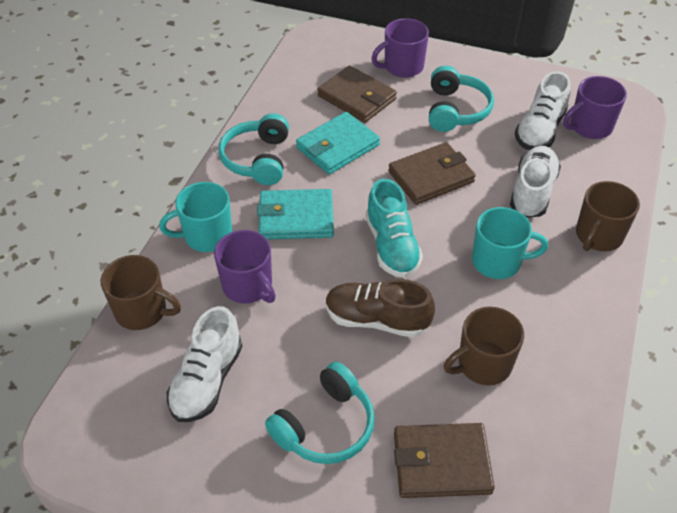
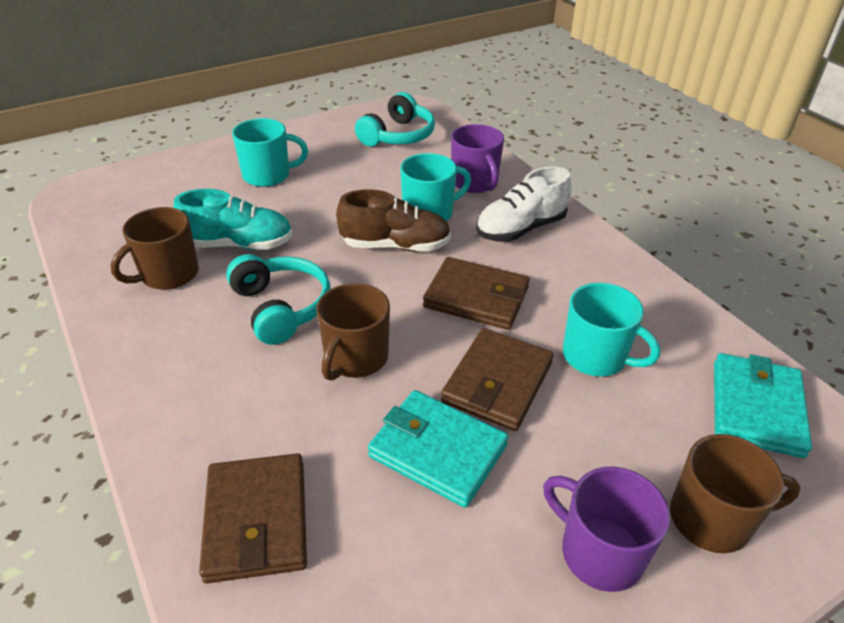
purple mug: 3 -> 2
turquoise headphones: 3 -> 2
turquoise mug: 2 -> 3
white shoe: 3 -> 1

